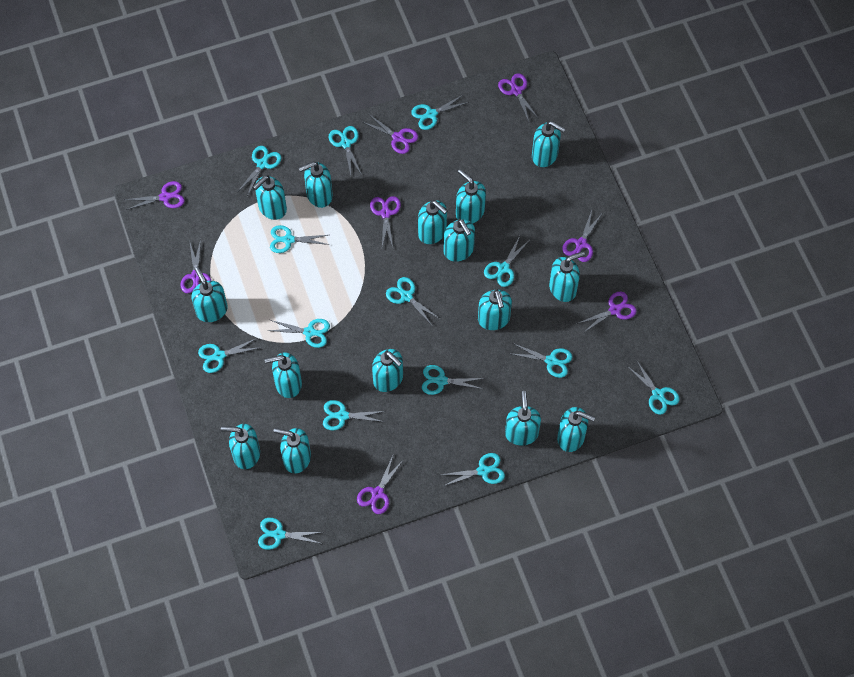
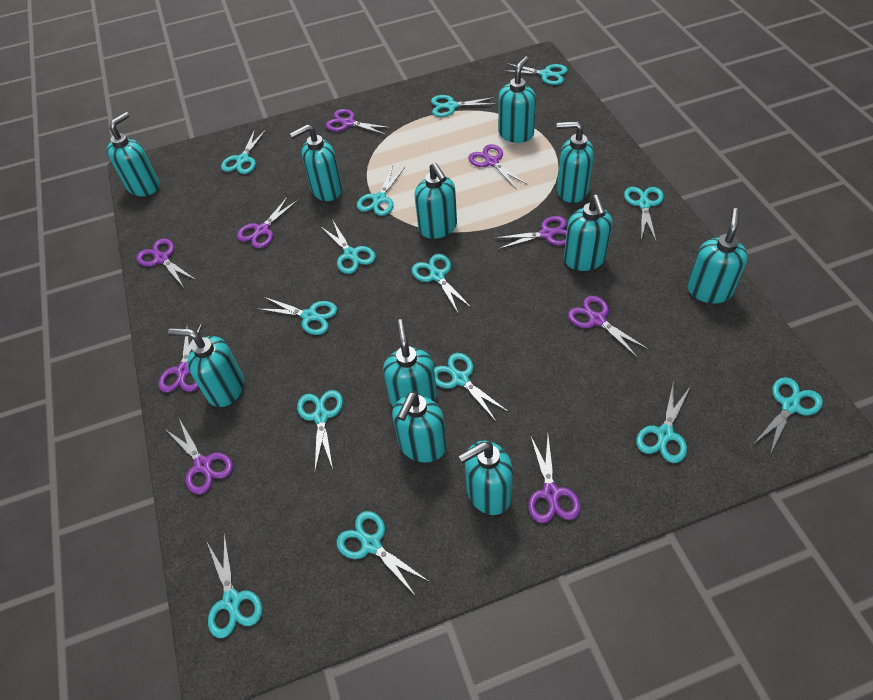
purple scissors: 8 -> 9
turquoise soap dispenser: 15 -> 11

